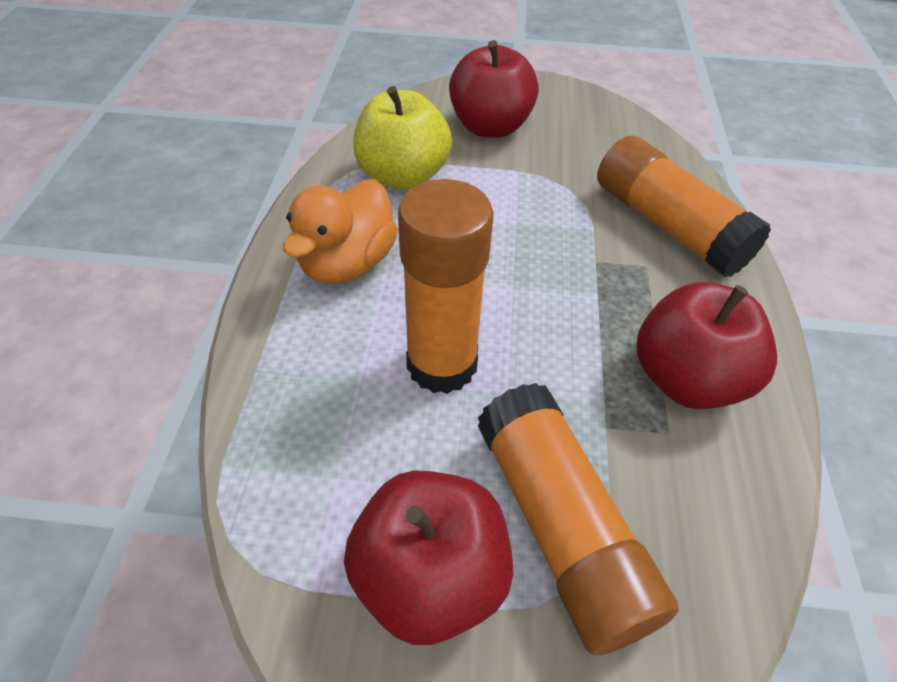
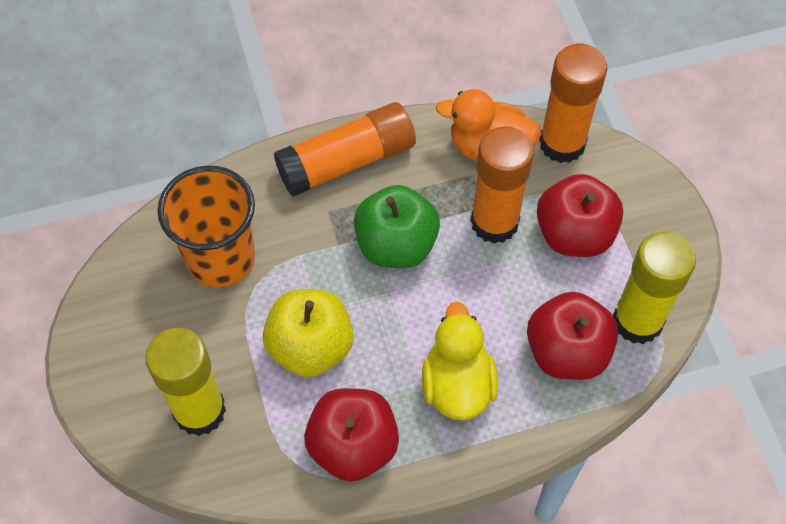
green apple: 0 -> 1
orange cup: 0 -> 1
yellow duck: 0 -> 1
yellow glue stick: 0 -> 2

